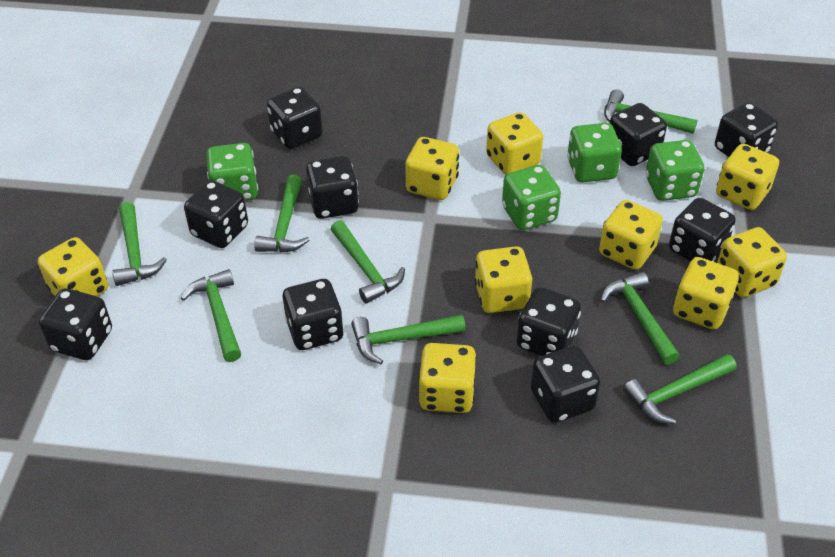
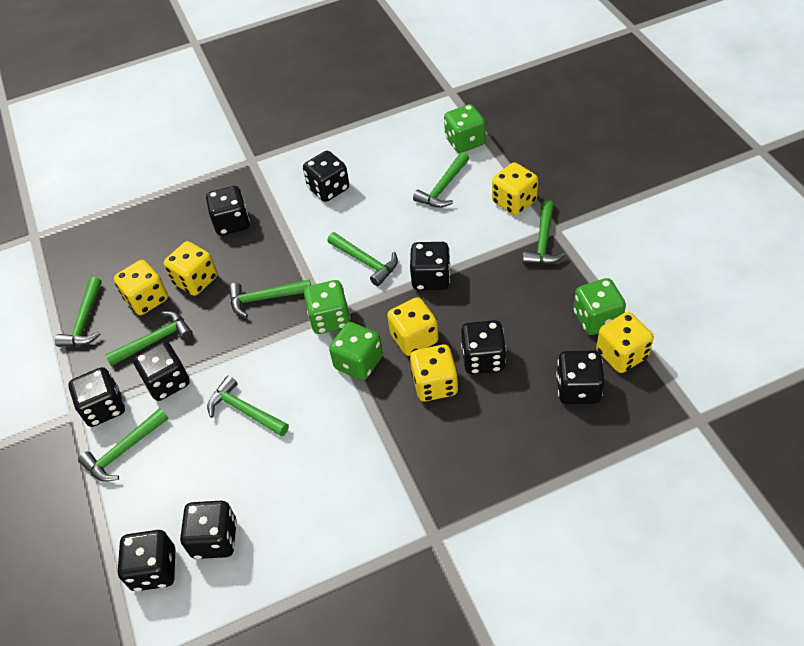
black dice: 10 -> 9
yellow dice: 9 -> 6

